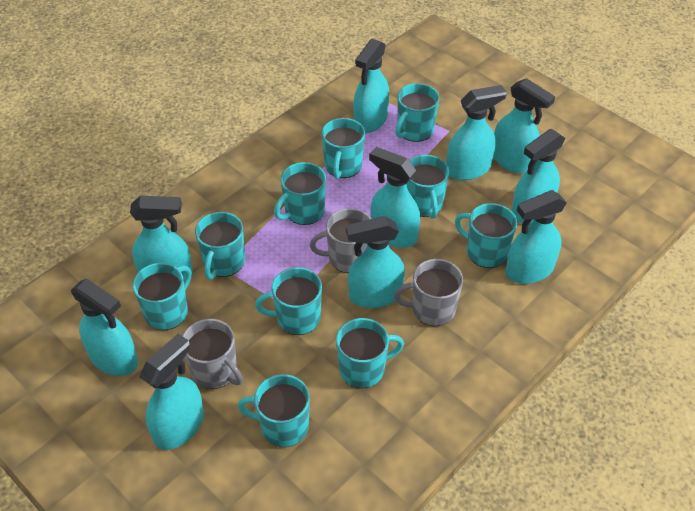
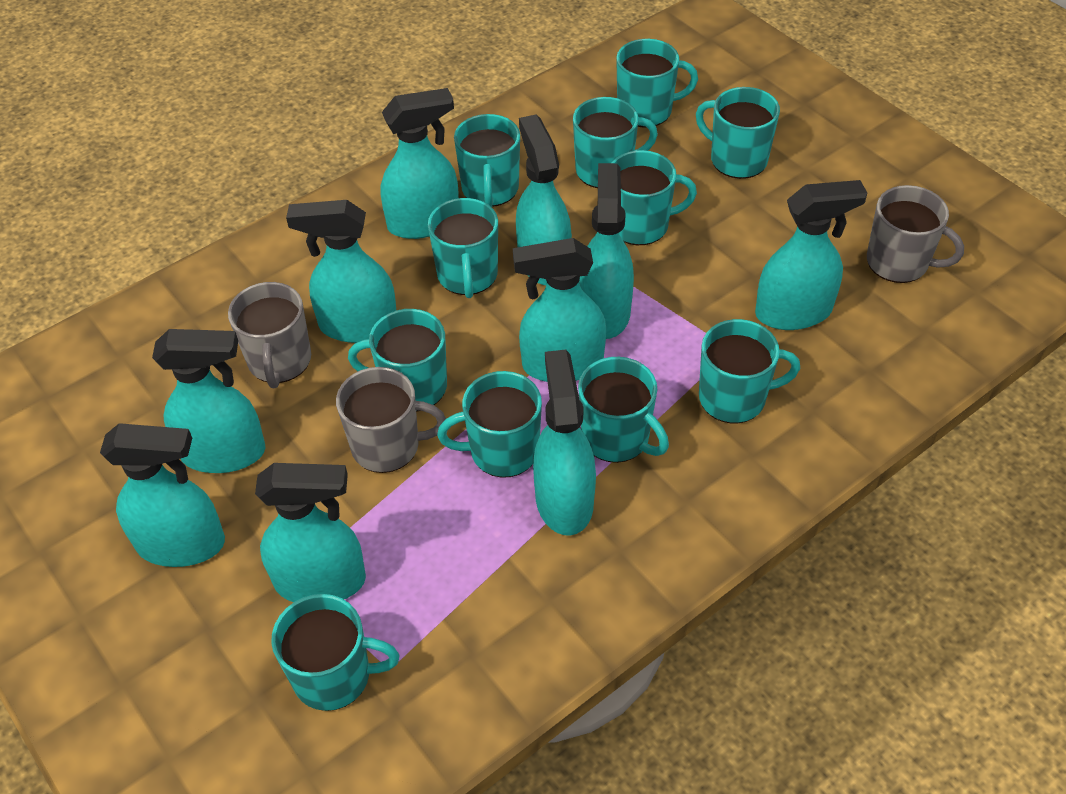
turquoise mug: 10 -> 11

